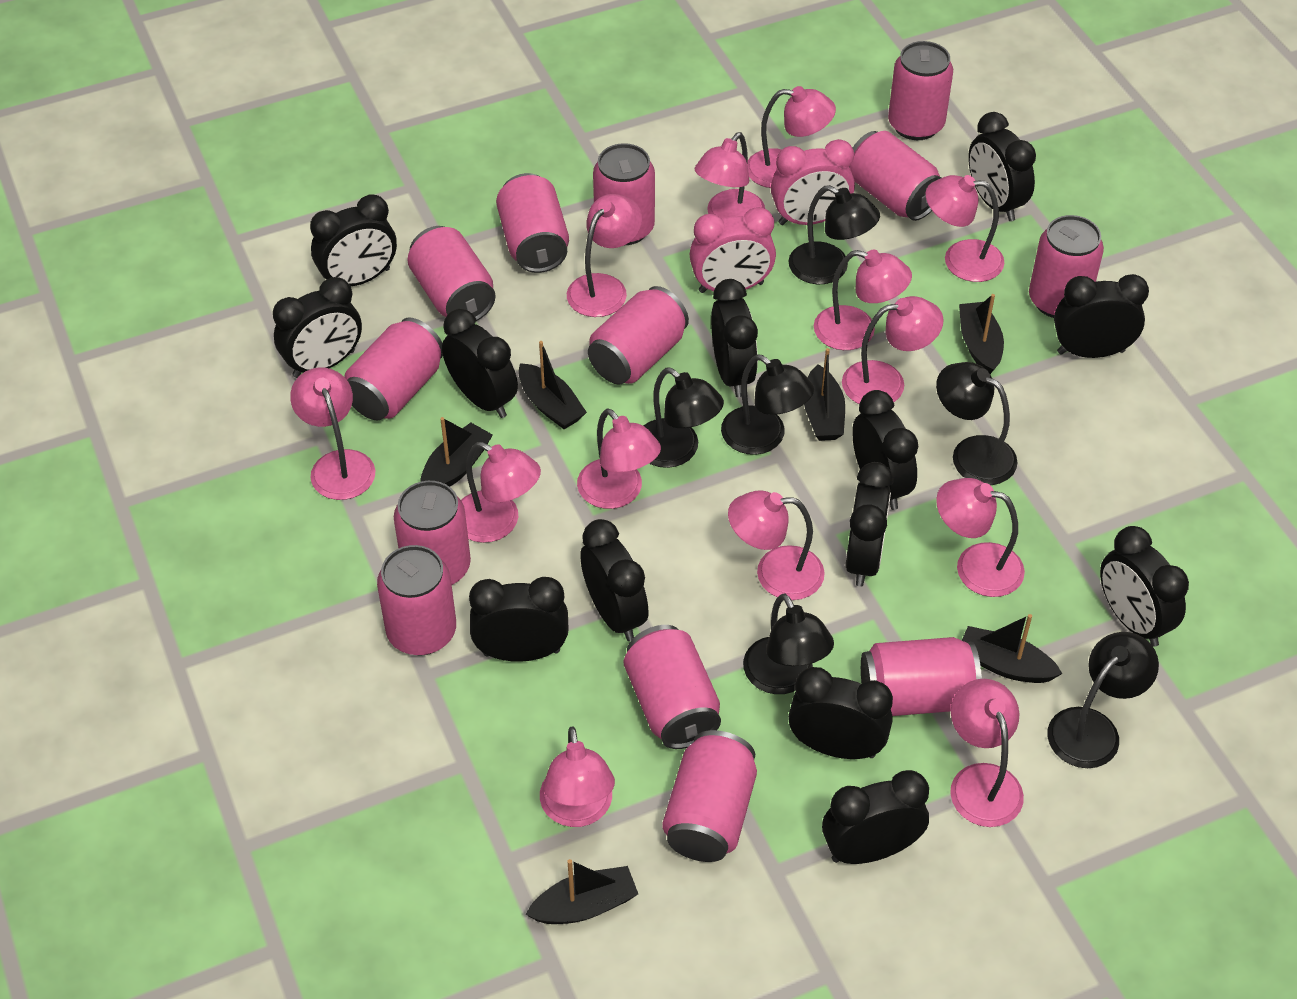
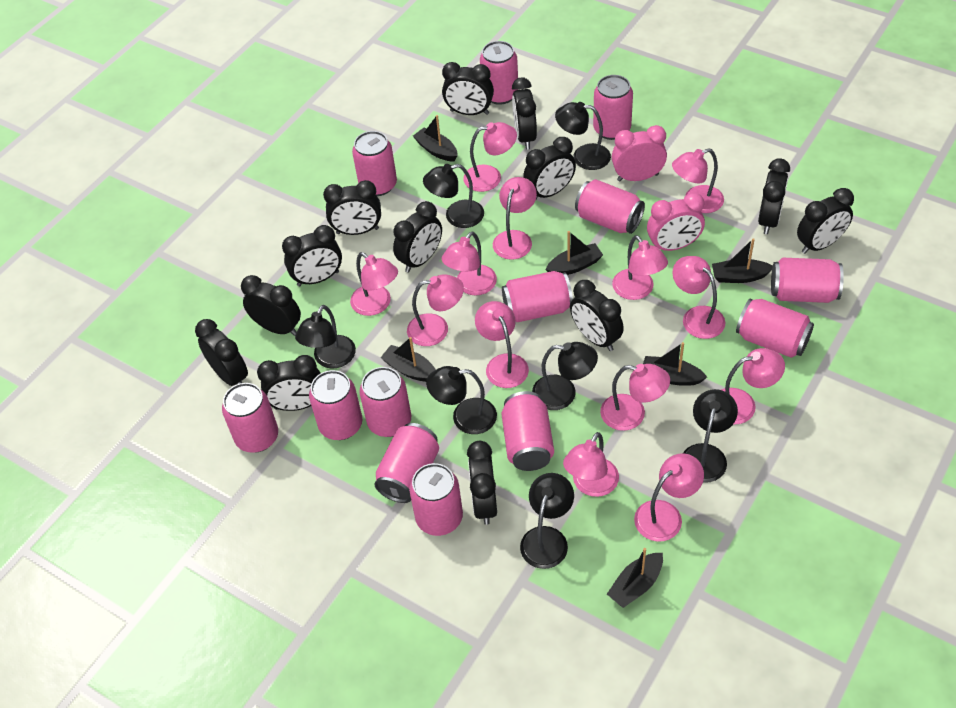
black lamp: 6 -> 7

